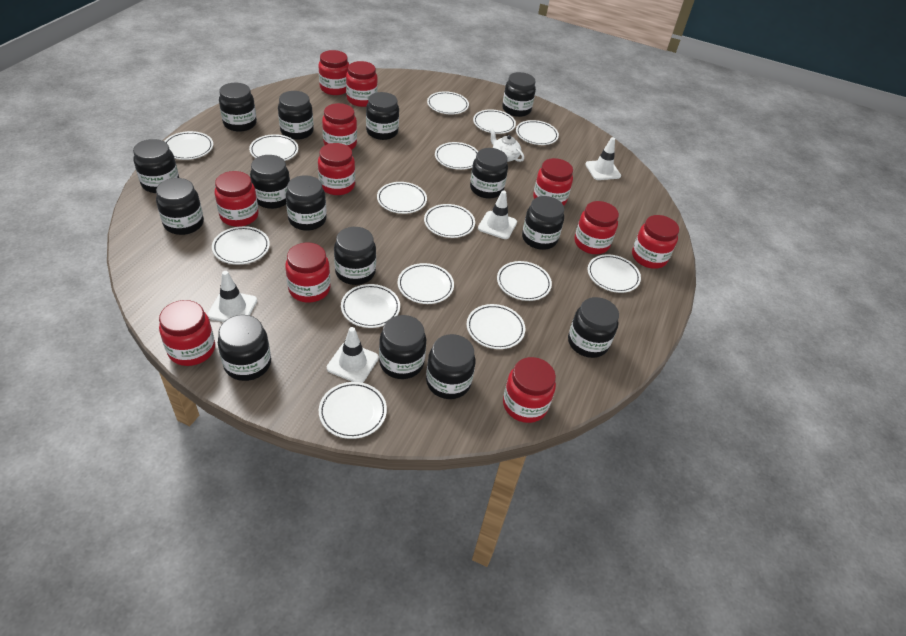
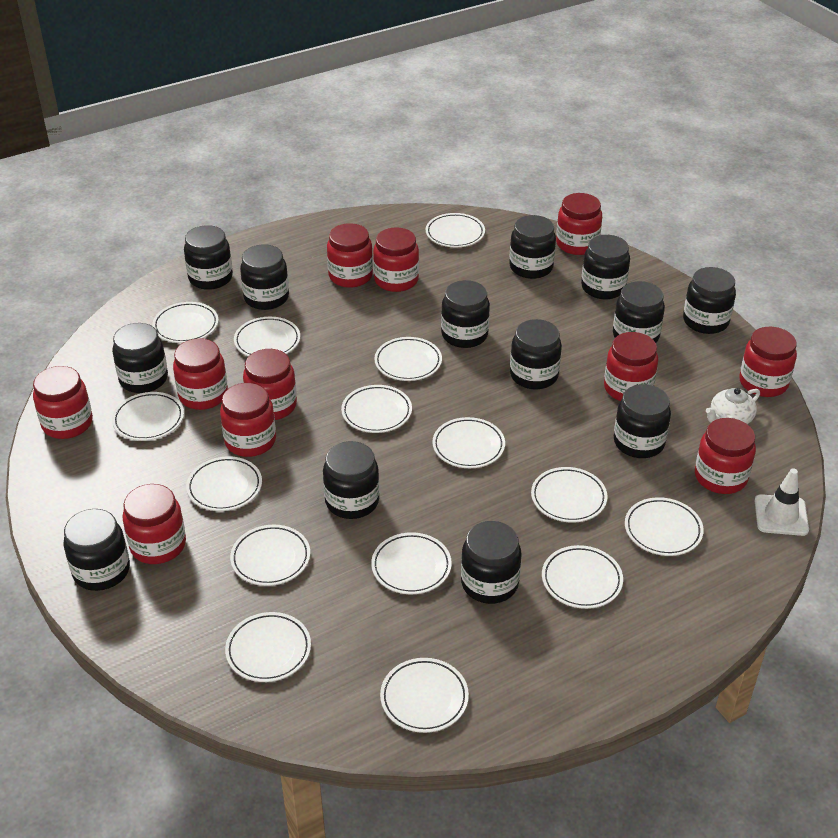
black jar: 15 -> 13
white traffic cone: 4 -> 1

